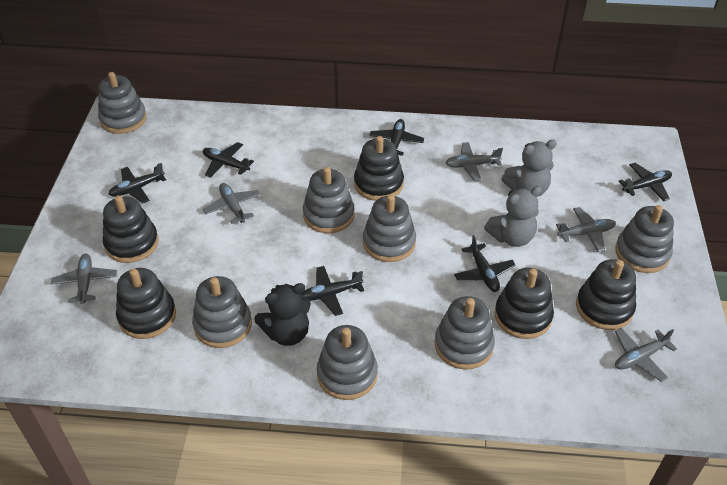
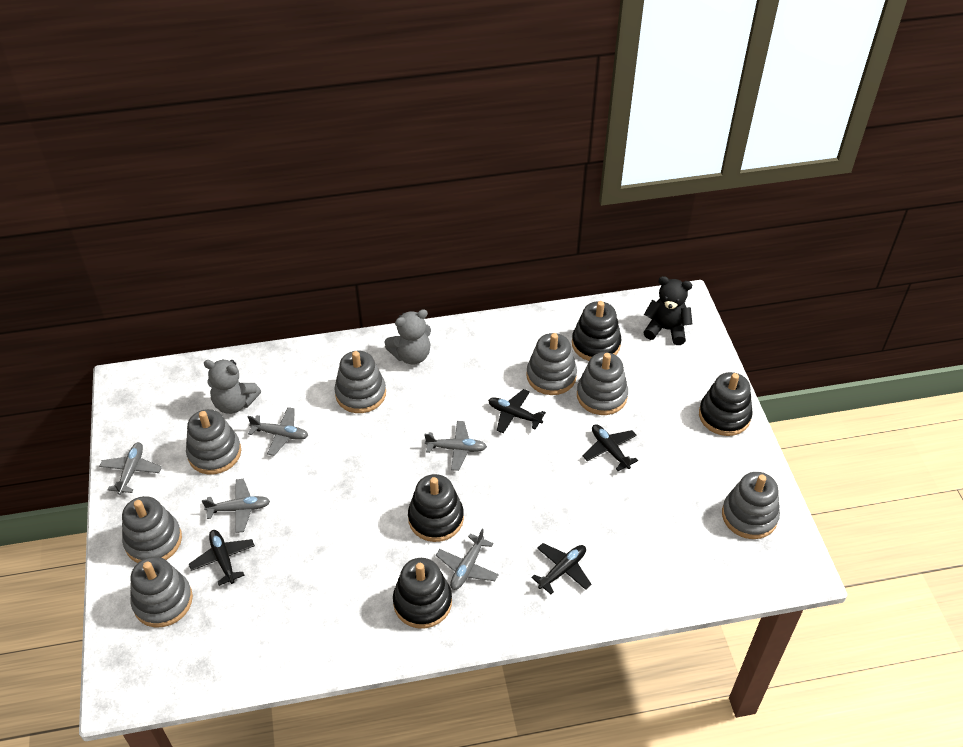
black plane: 6 -> 4
black stacking toy: 5 -> 4

